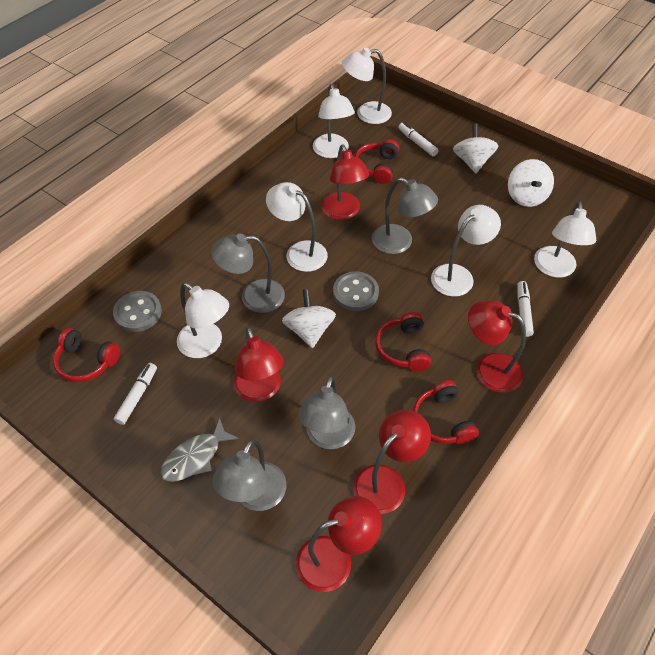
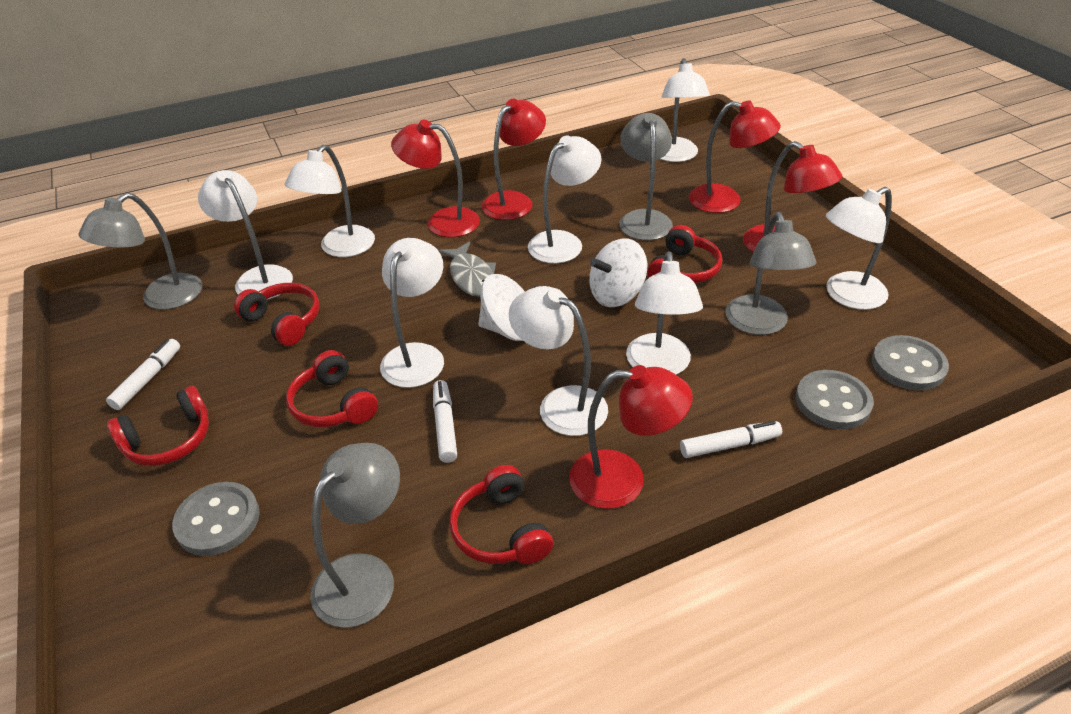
grey button: 2 -> 3
red headphones: 4 -> 5
white lamp: 6 -> 8
white spinning top: 3 -> 2

